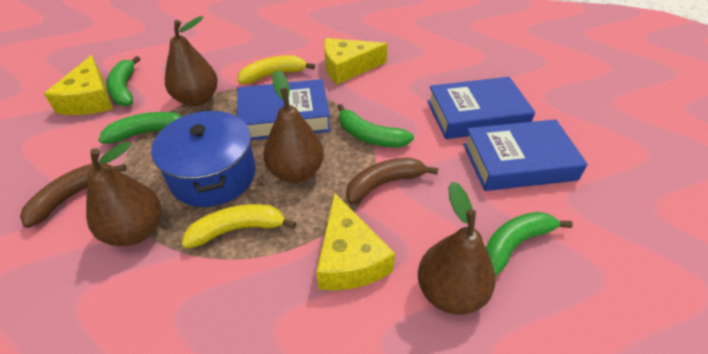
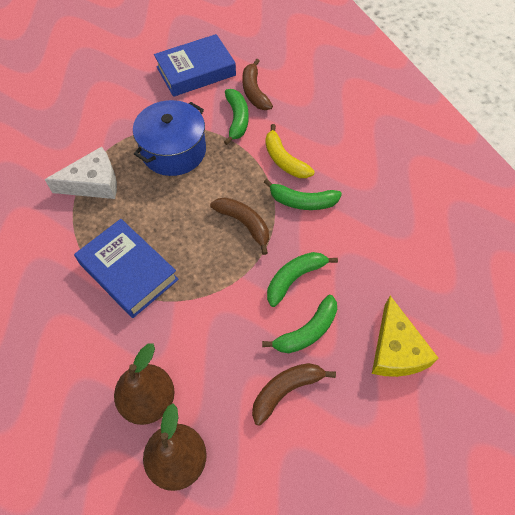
blue book: 3 -> 2
brown banana: 2 -> 3
brown pear: 4 -> 2
white cheese: 0 -> 1
yellow banana: 2 -> 1
yellow cheese: 3 -> 1

